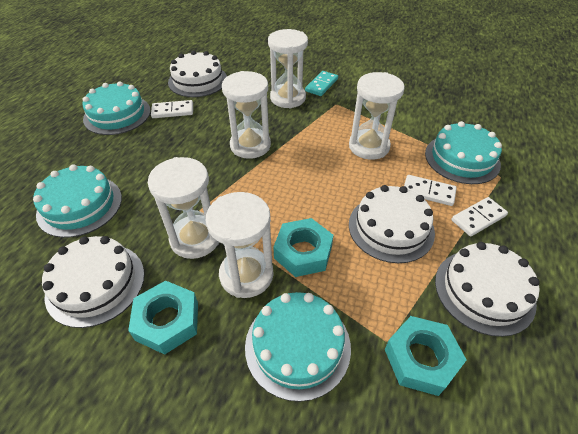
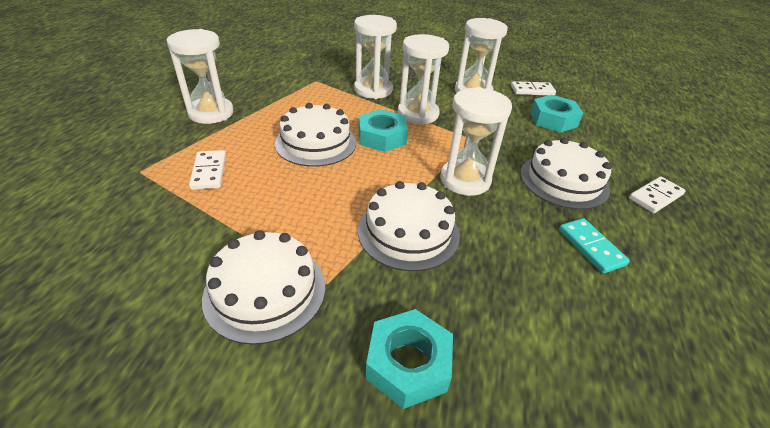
turquoise cake: 4 -> 0

